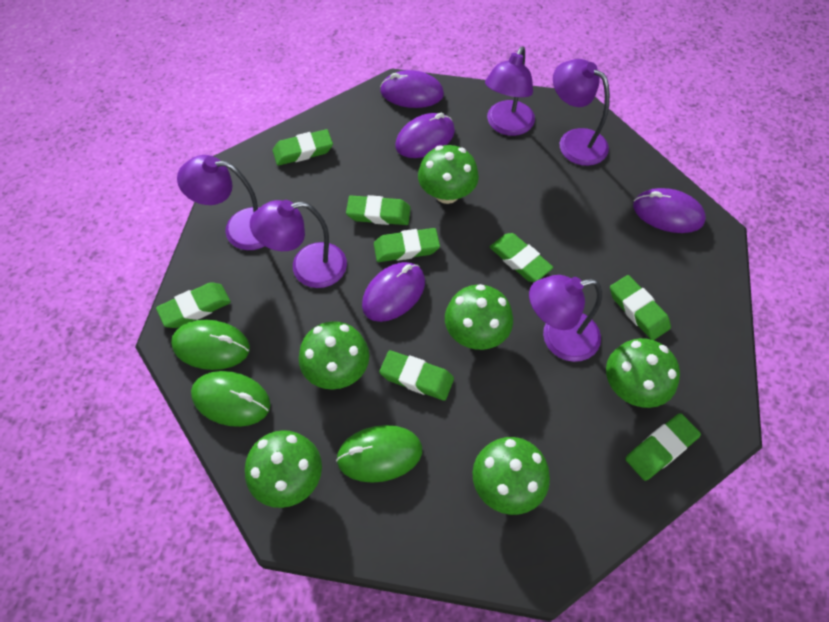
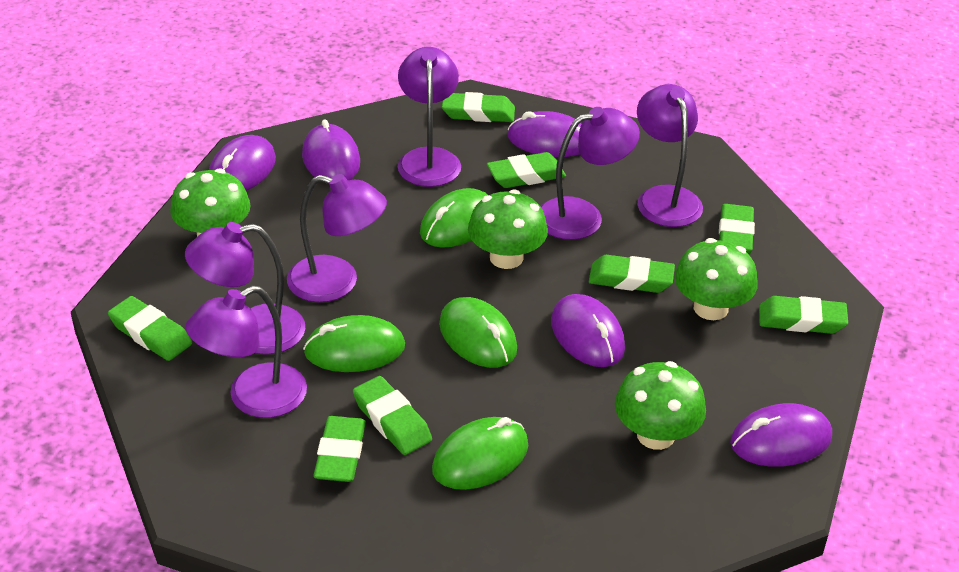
green mouse: 3 -> 4
green mushroom: 6 -> 4
purple lamp: 5 -> 6
purple mouse: 4 -> 5

